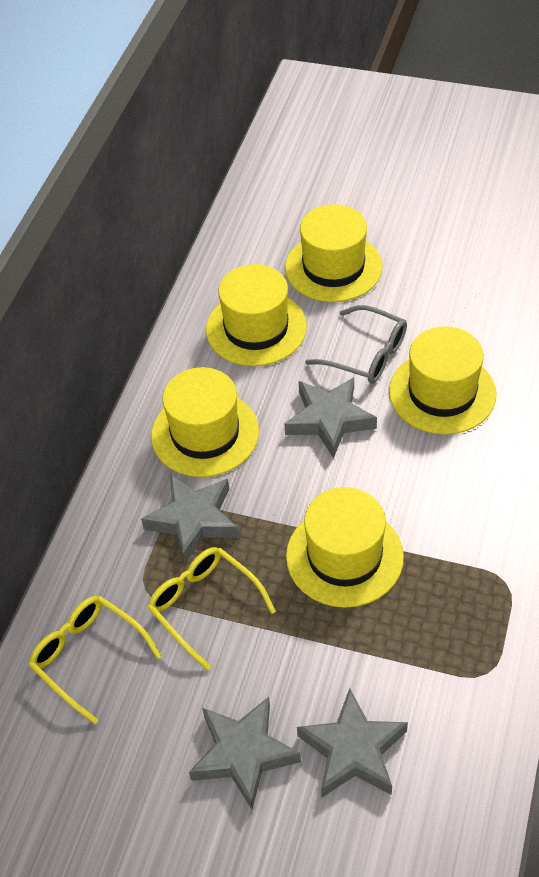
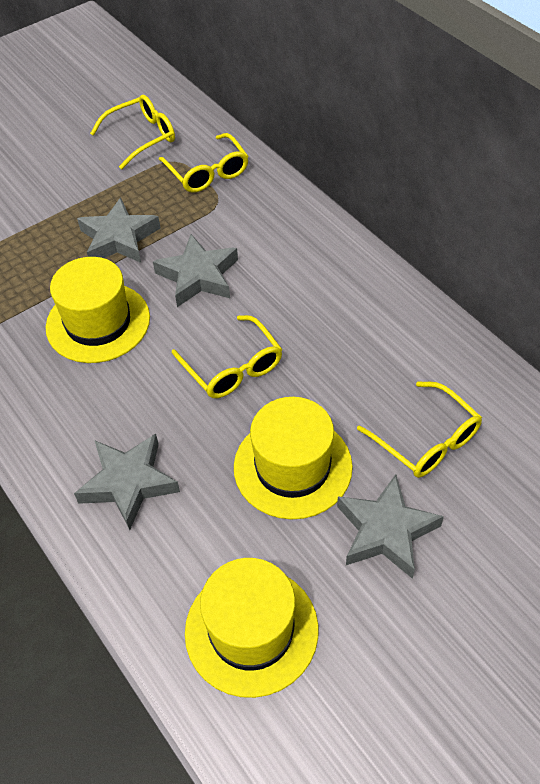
grey glasses: 1 -> 0
yellow glasses: 2 -> 4
yellow hat: 5 -> 3

